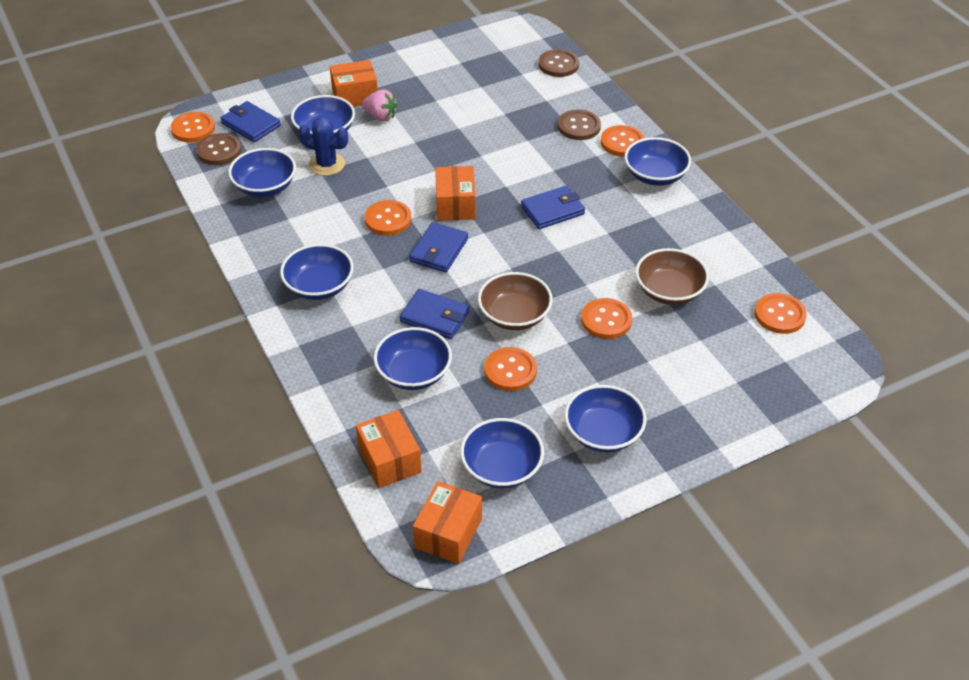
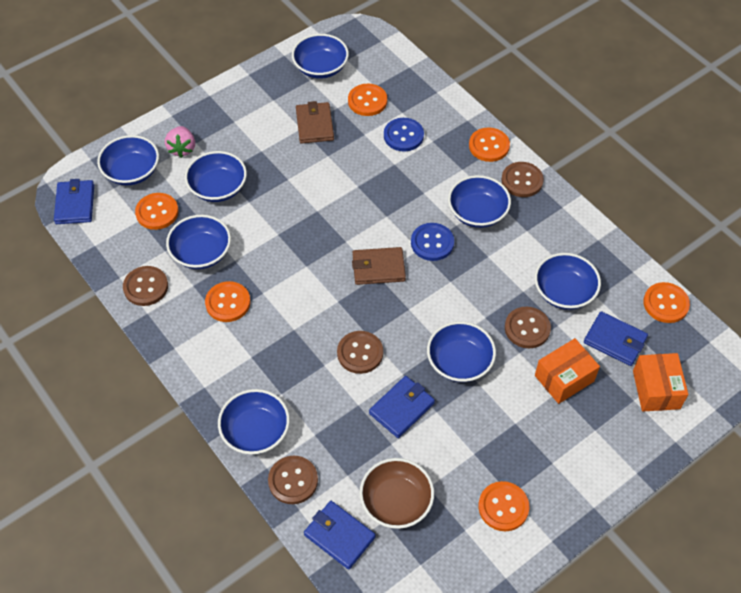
blue bowl: 7 -> 8
blue button: 0 -> 2
blue cactus: 1 -> 0
brown bowl: 2 -> 1
brown button: 3 -> 5
brown wallet: 0 -> 2
orange box: 4 -> 2

